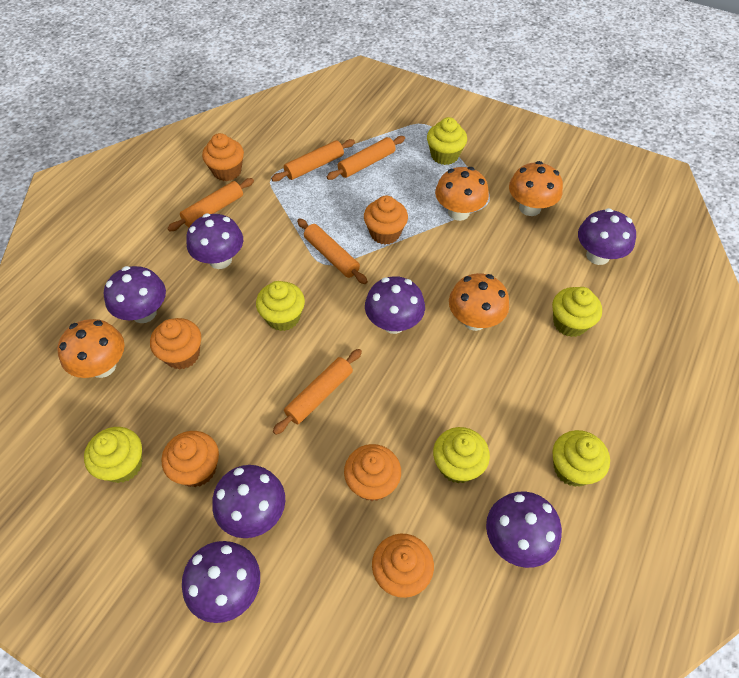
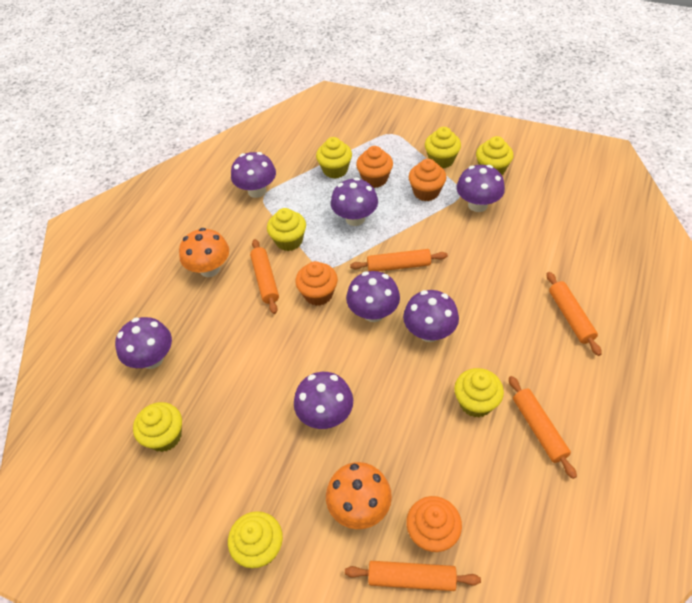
orange cupcake: 6 -> 4
orange mushroom: 4 -> 2
yellow cupcake: 6 -> 7

